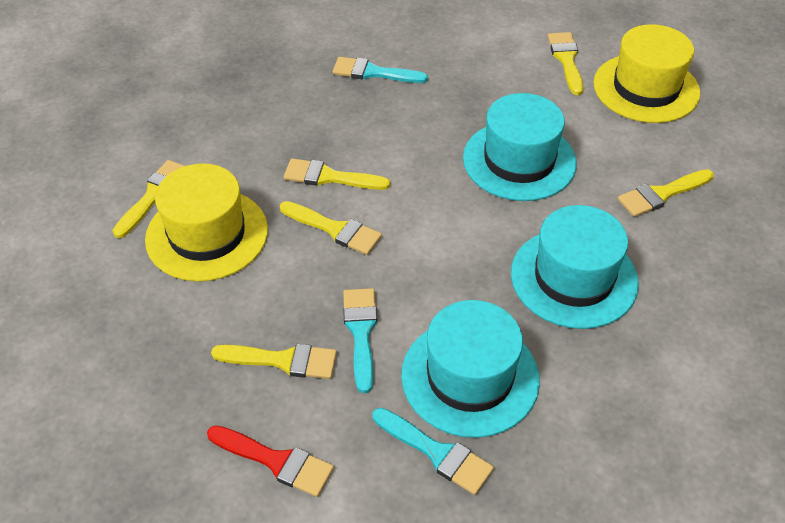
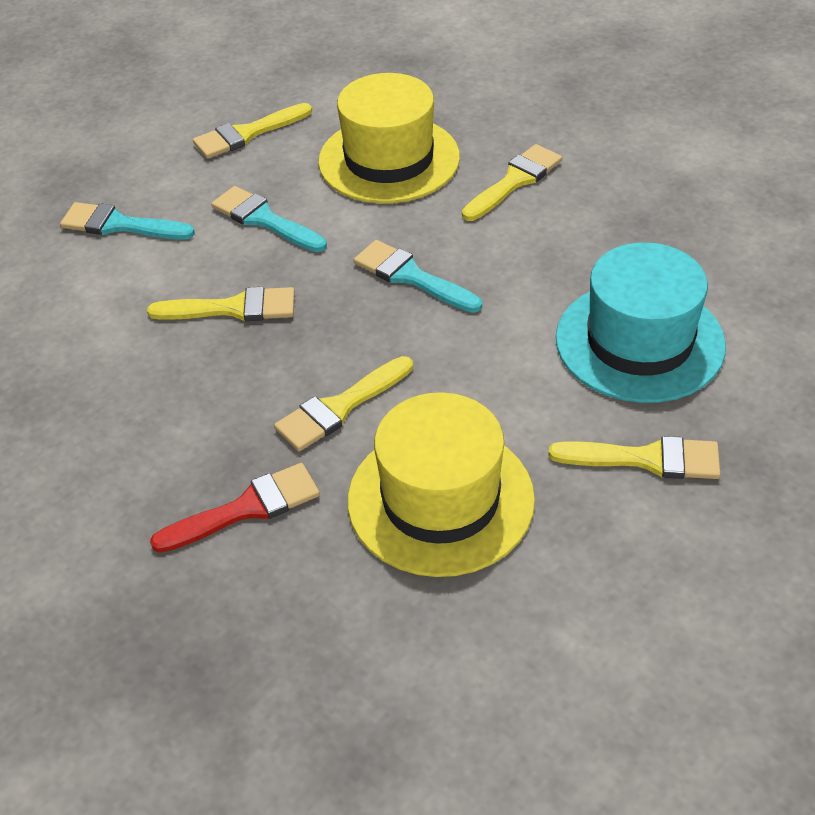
turquoise hat: 3 -> 1
yellow brush: 6 -> 5

